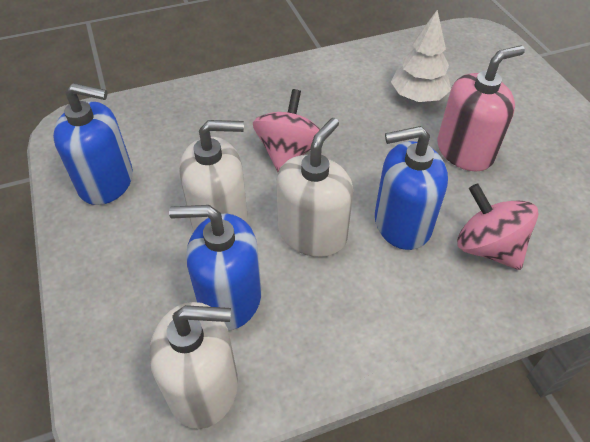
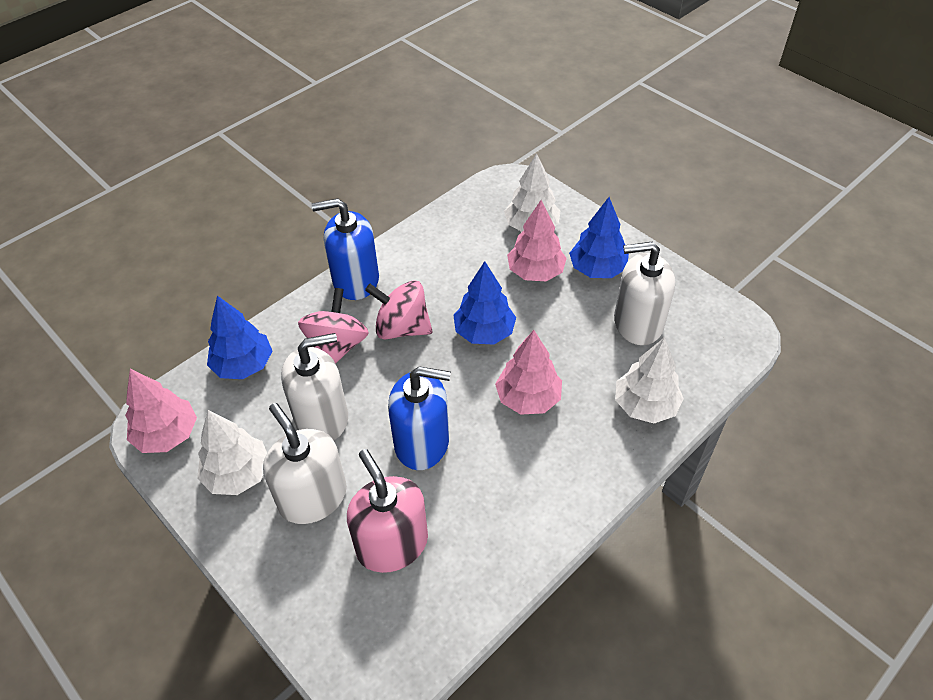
blue soap dispenser: 3 -> 2
blue tree: 0 -> 3
pink tree: 0 -> 3
white tree: 1 -> 3

